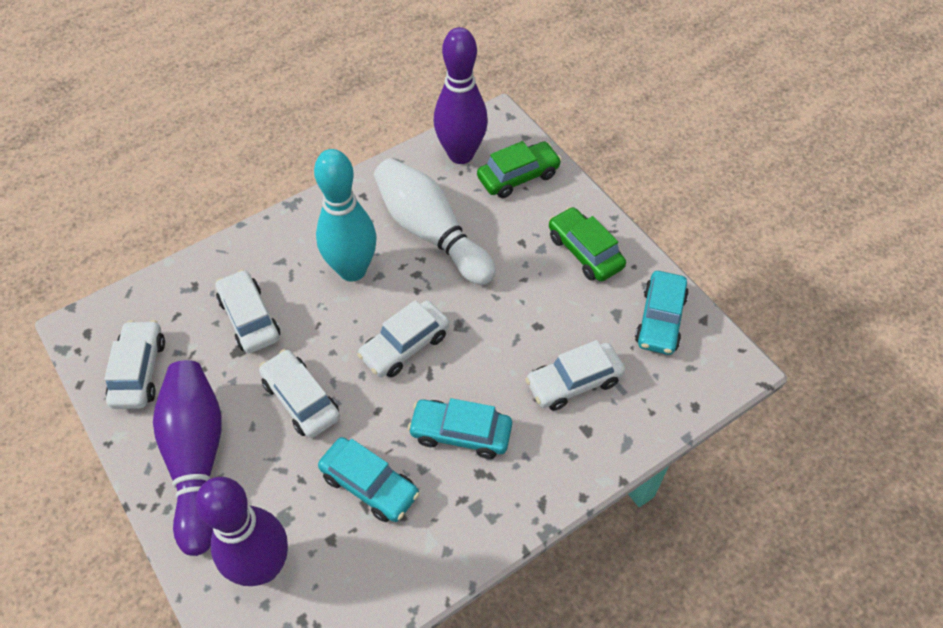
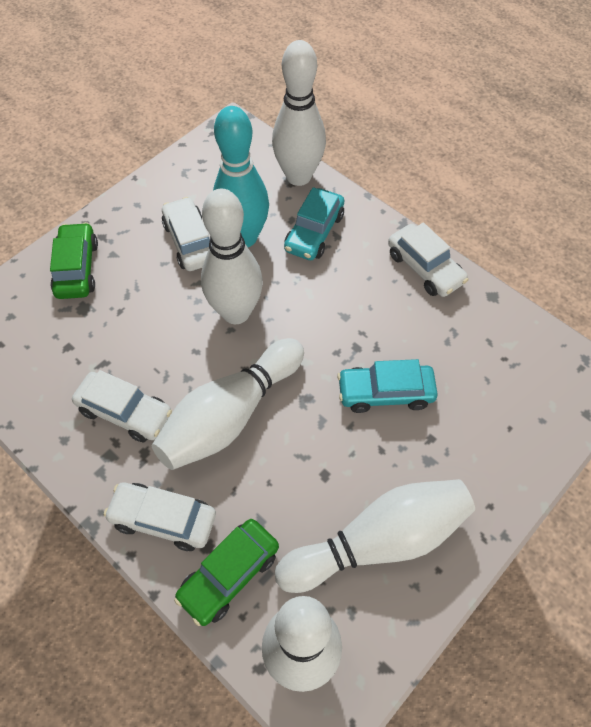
purple bowling pin: 3 -> 0
turquoise car: 3 -> 2
white bowling pin: 1 -> 5
white car: 5 -> 4

